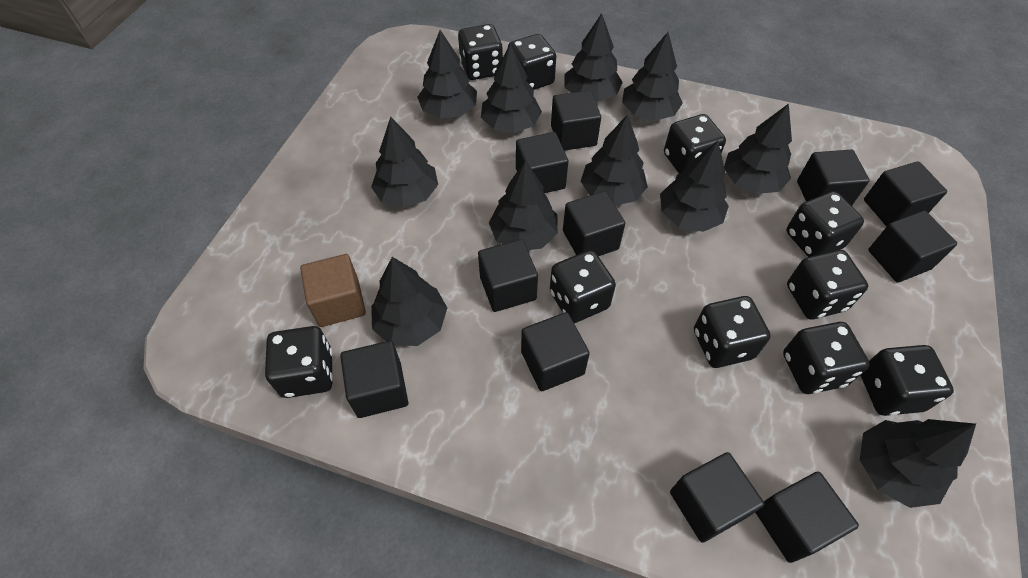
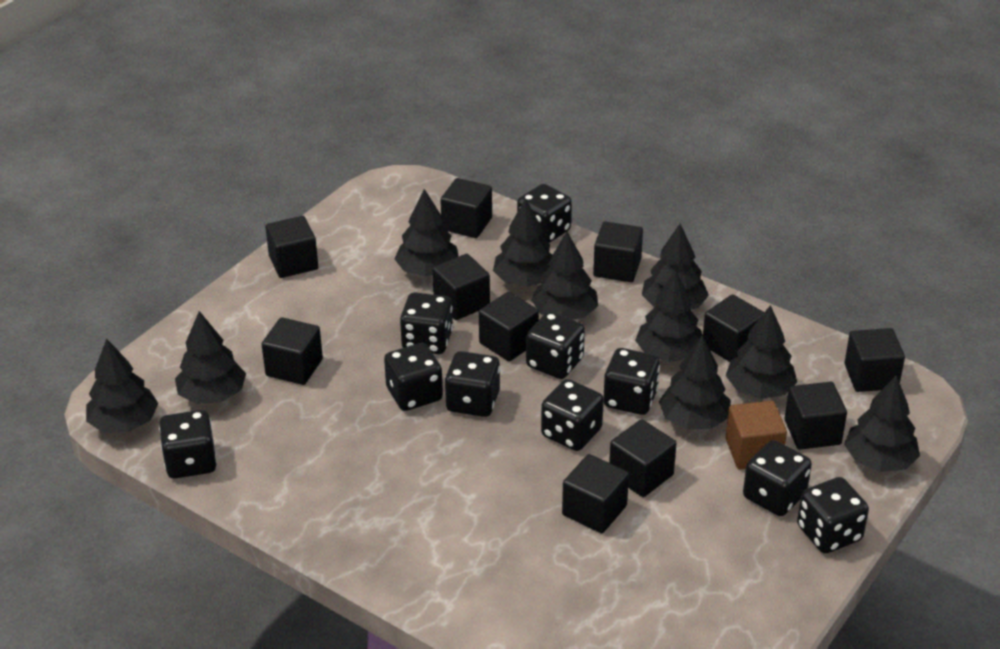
black tree: 11 -> 10

